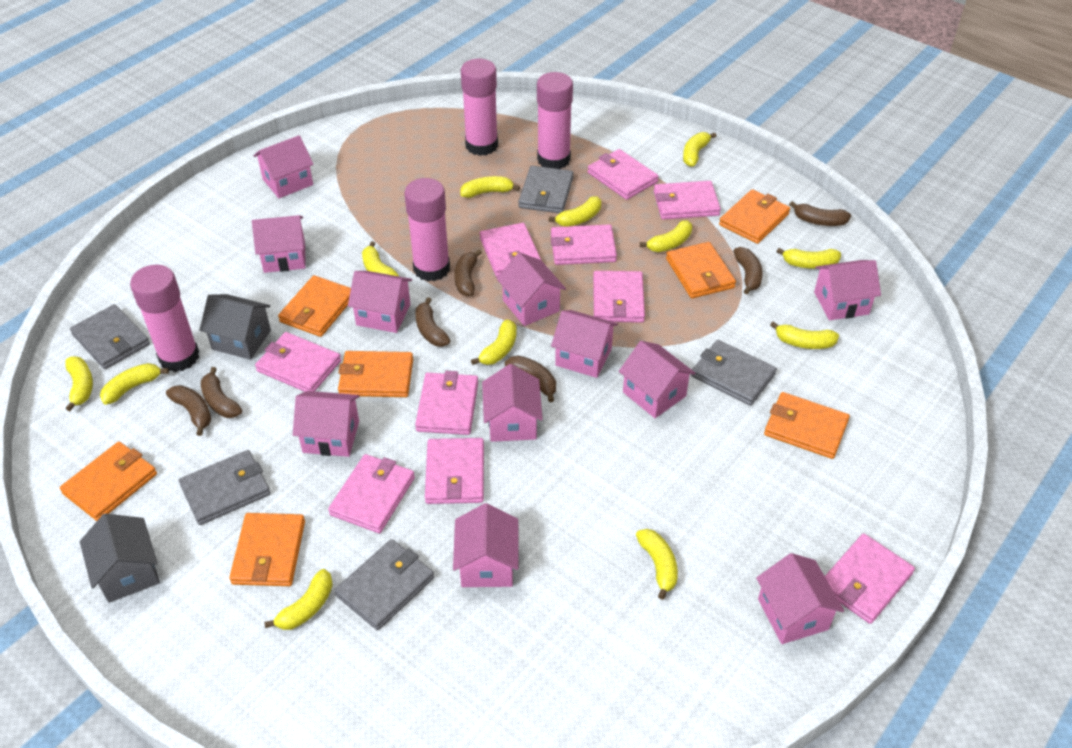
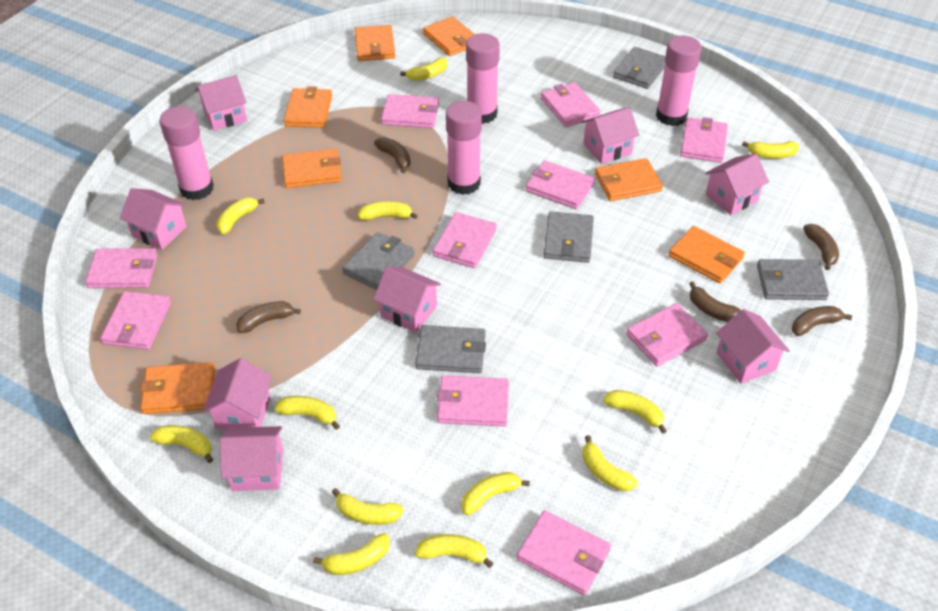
brown banana: 7 -> 5
grey house: 2 -> 0
pink house: 11 -> 8

